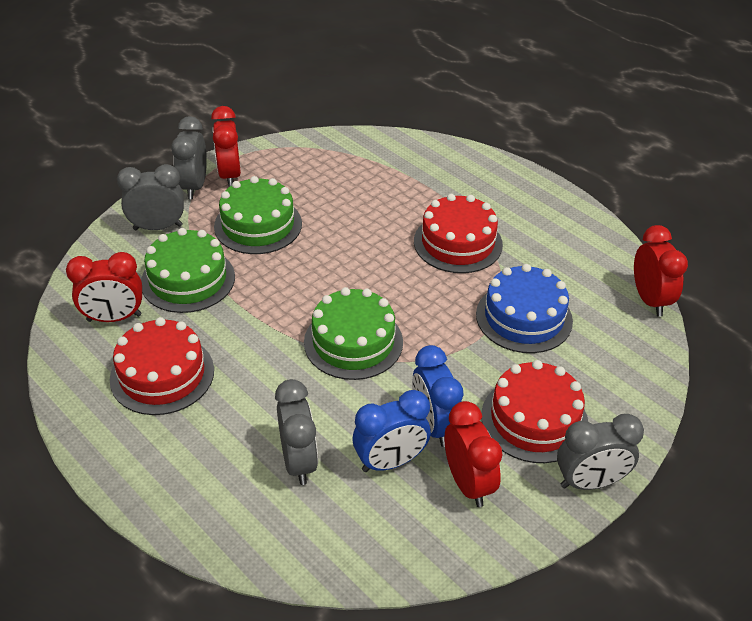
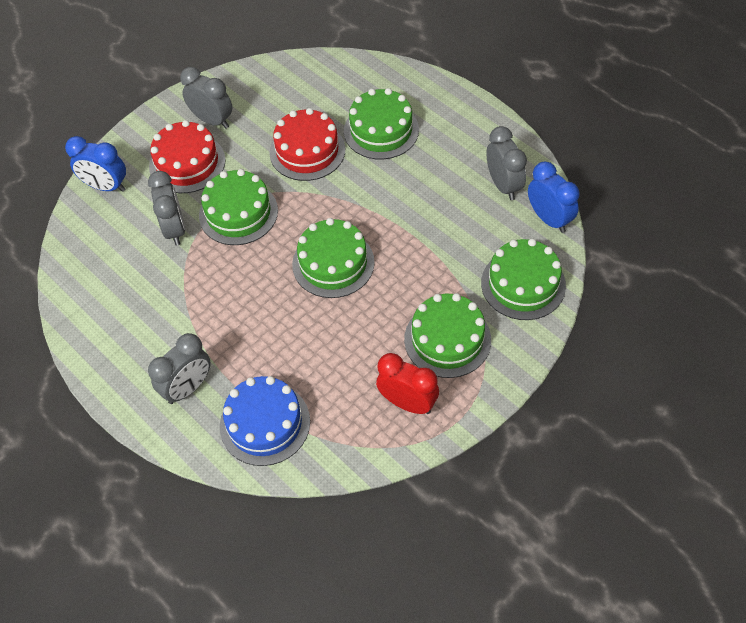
green cake: 3 -> 5
red cake: 3 -> 2
red clock: 4 -> 1

